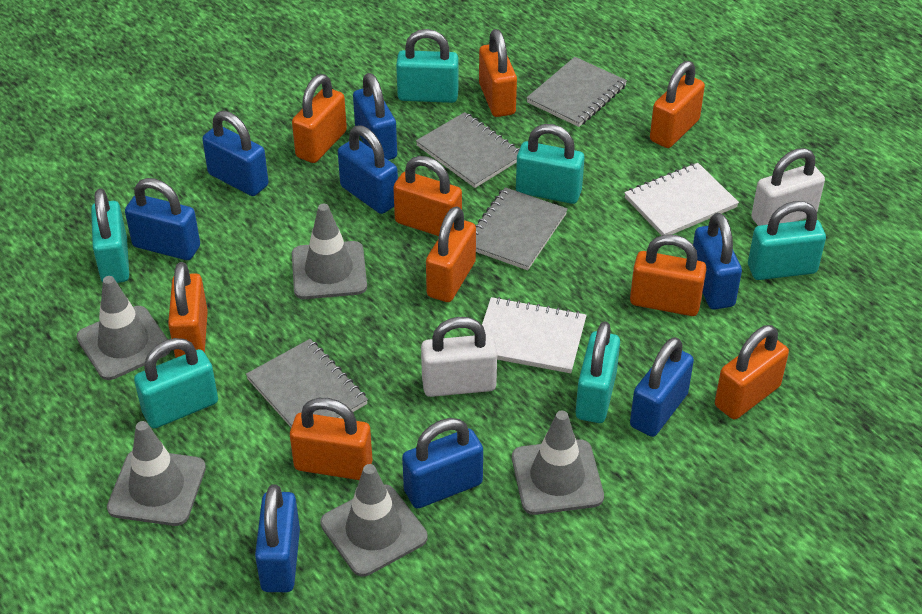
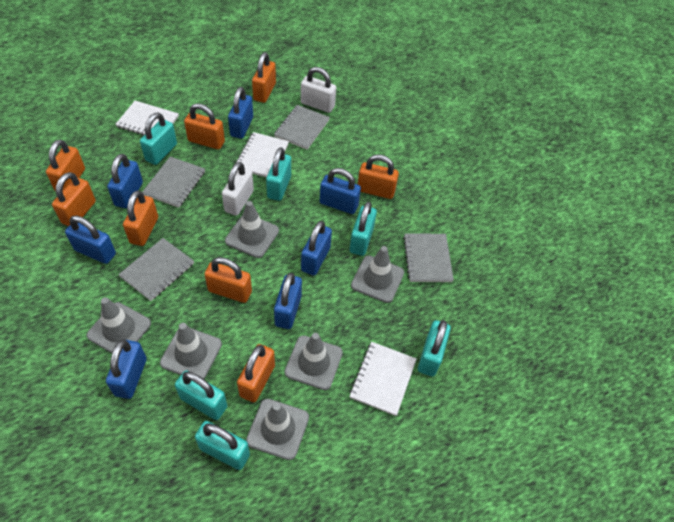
blue padlock: 8 -> 7
grey traffic cone: 5 -> 6
orange padlock: 9 -> 8
white notebook: 2 -> 3

